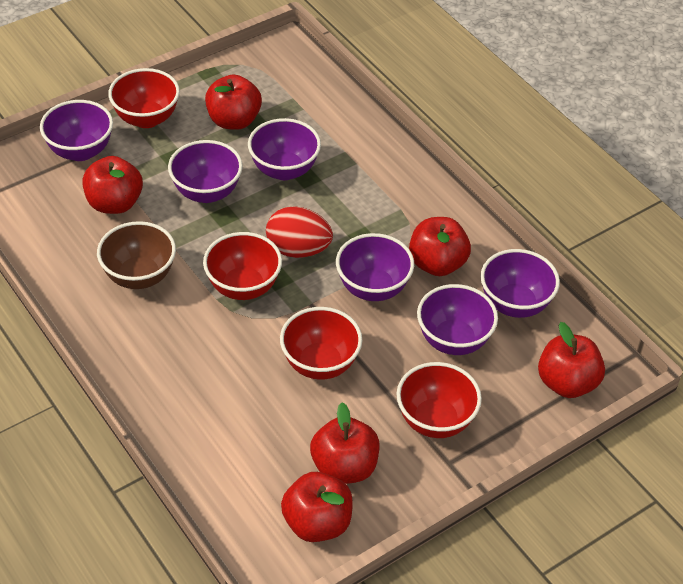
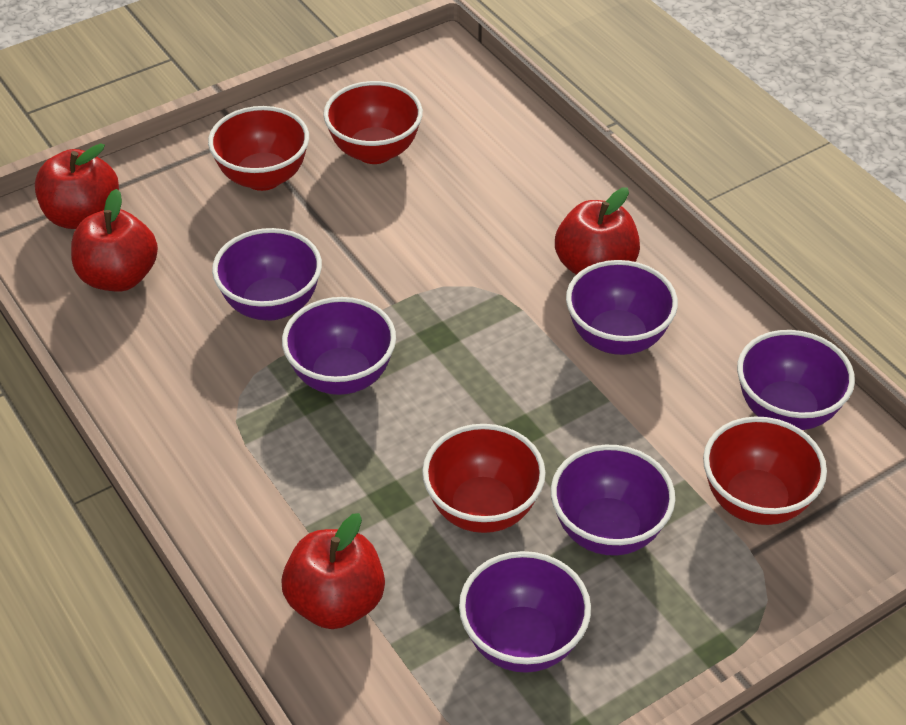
brown bowl: 1 -> 0
red apple: 6 -> 4
red egg: 1 -> 0

